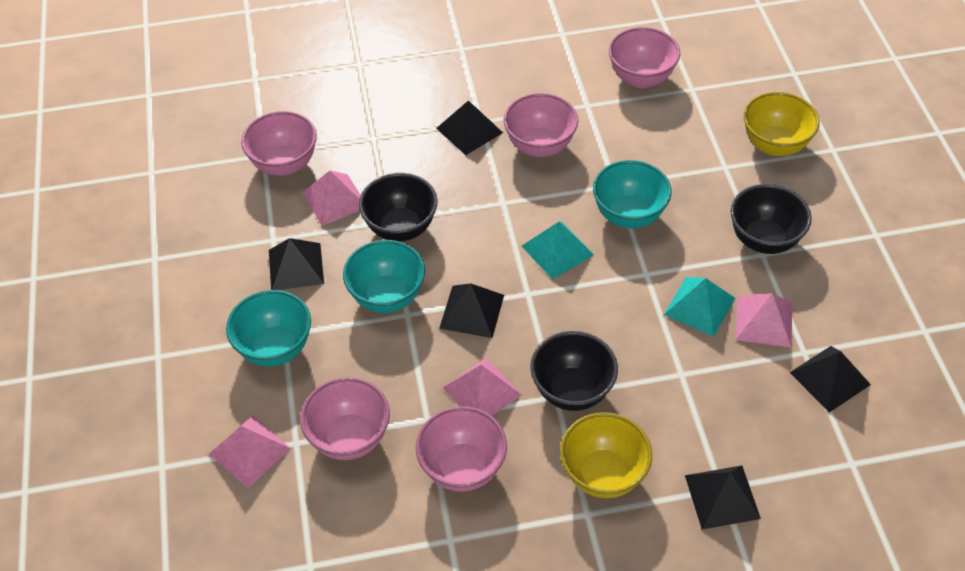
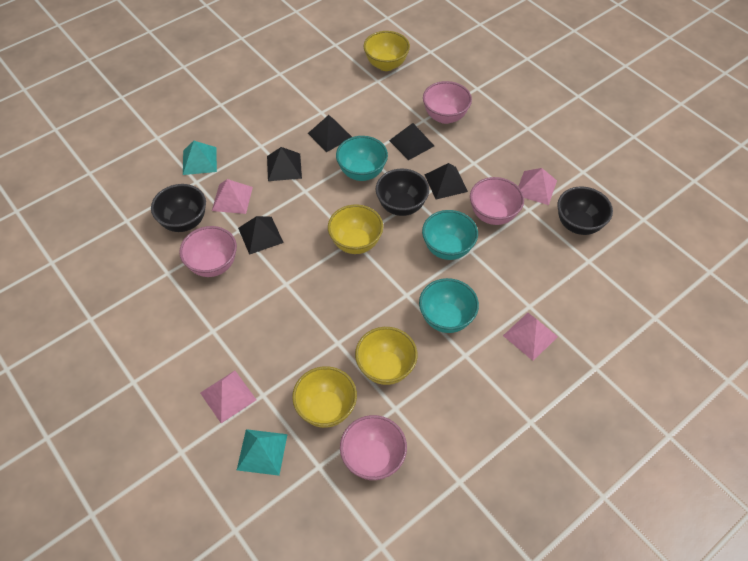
pink bowl: 5 -> 4
yellow bowl: 2 -> 4

